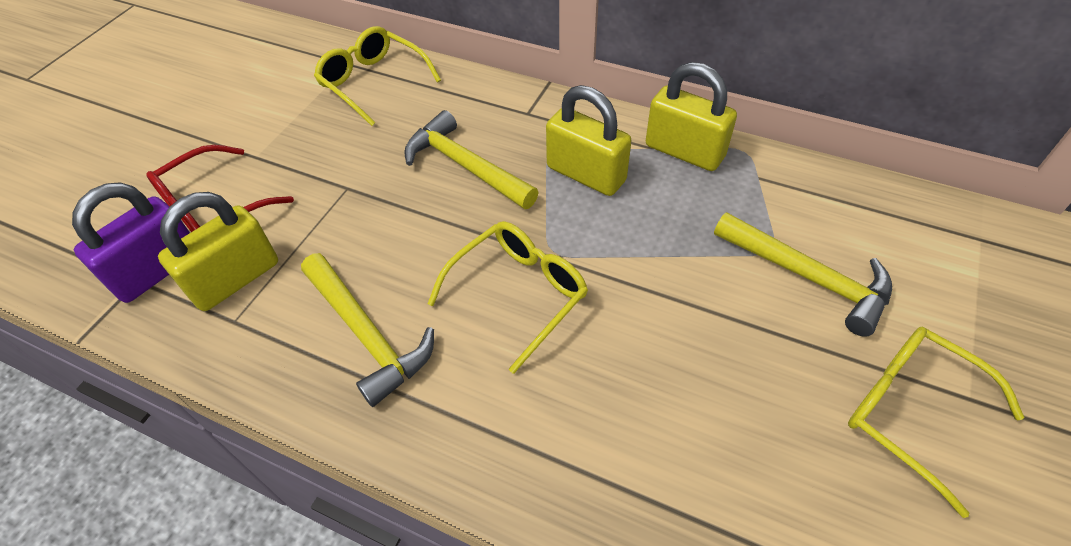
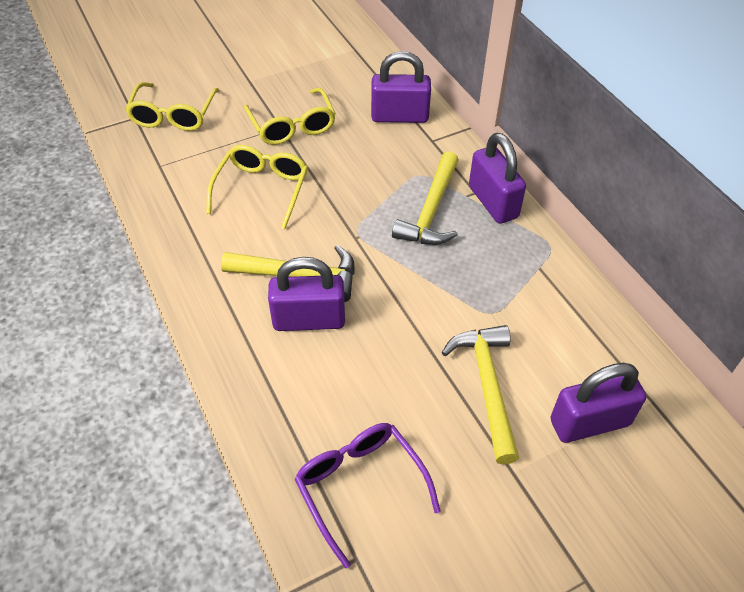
purple glasses: 0 -> 1
purple padlock: 1 -> 4
red glasses: 1 -> 0
yellow padlock: 3 -> 0

